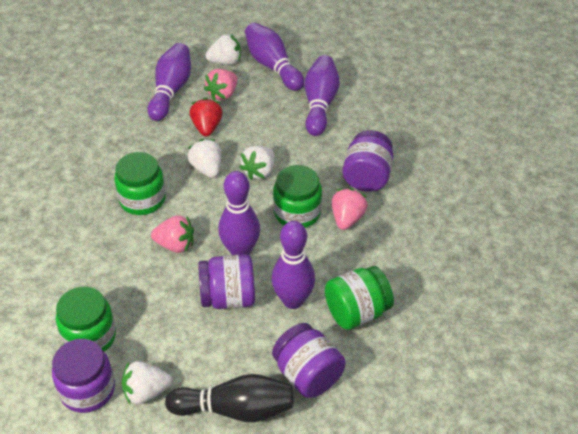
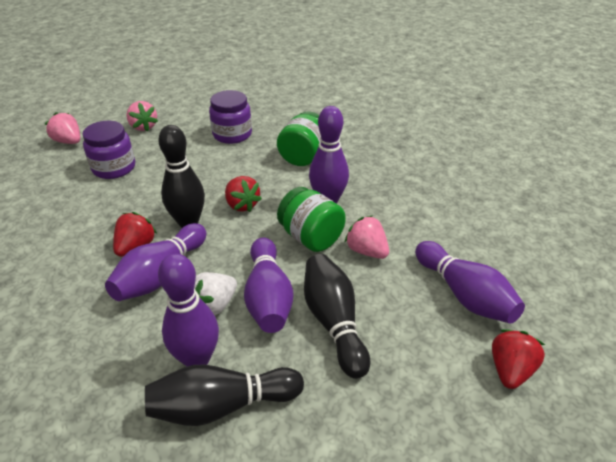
black bowling pin: 1 -> 3
green jar: 4 -> 2
purple jar: 4 -> 2
red strawberry: 1 -> 3
white strawberry: 4 -> 1

